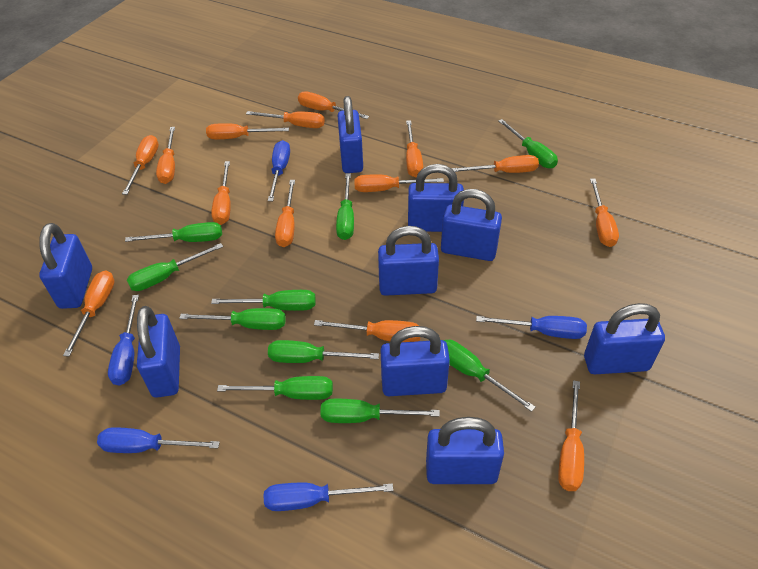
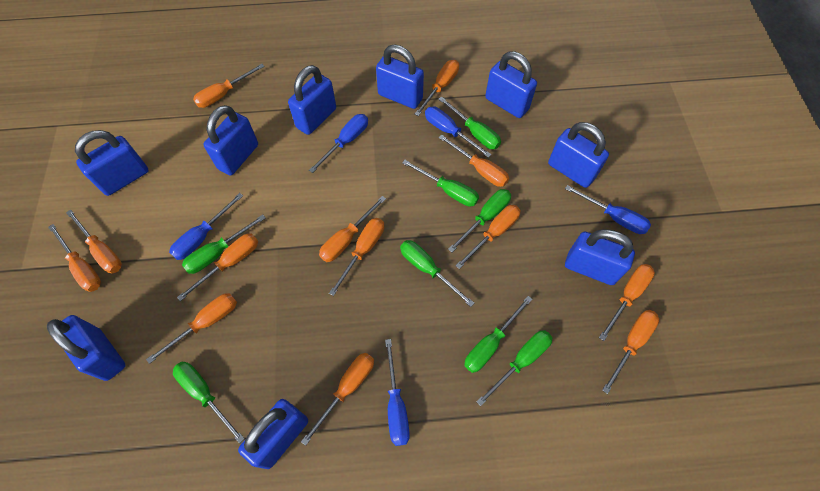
green screwdriver: 10 -> 8
orange screwdriver: 14 -> 13

